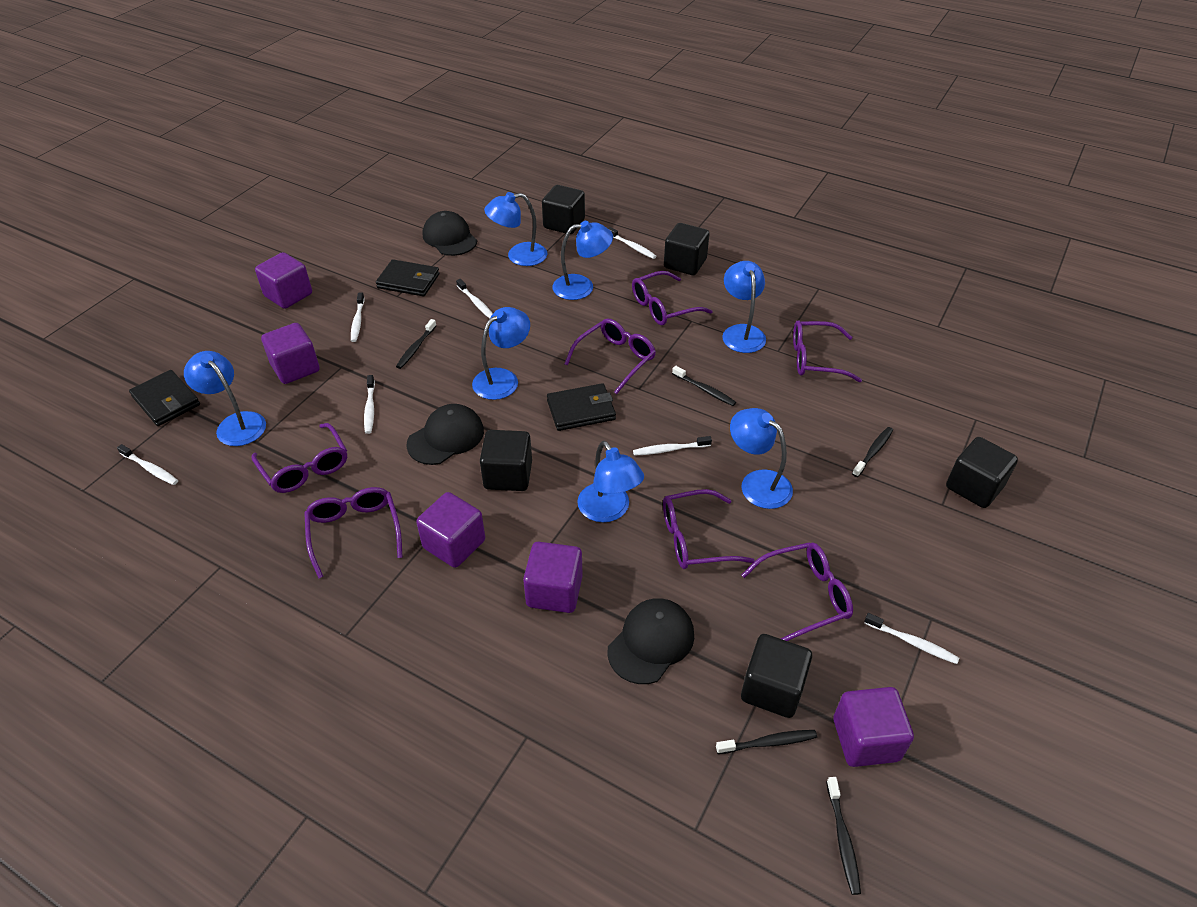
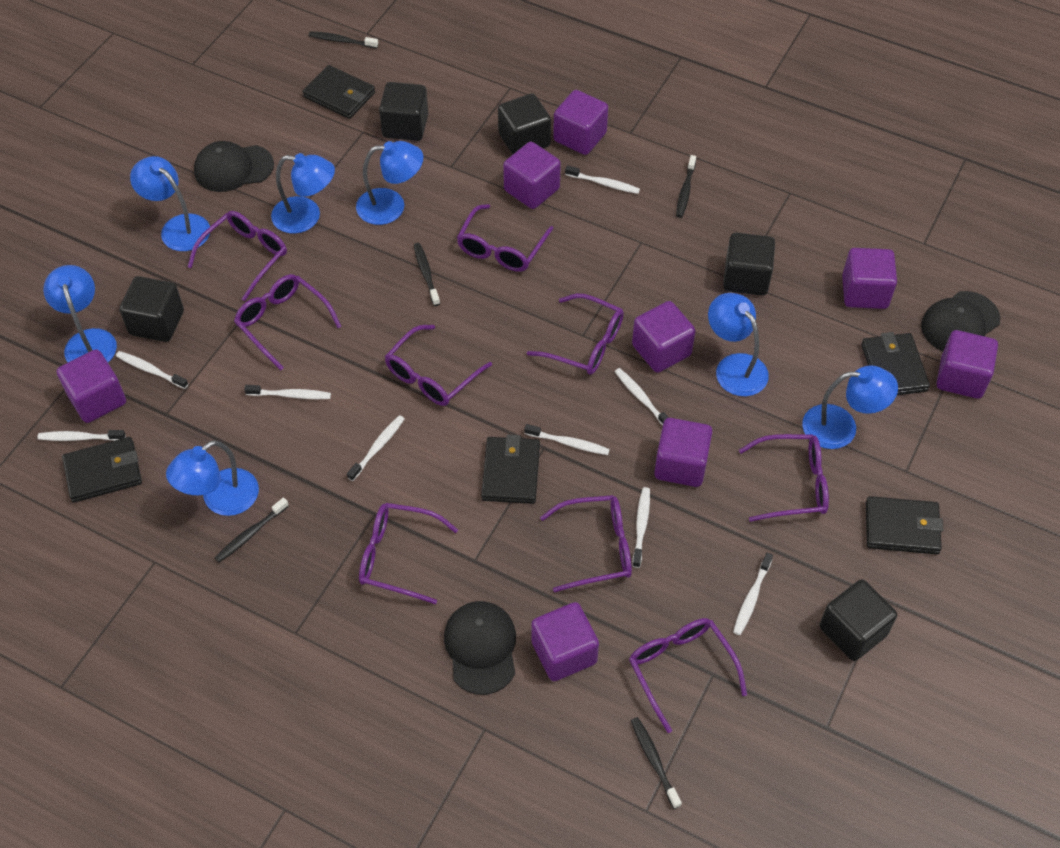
black wallet: 3 -> 5
purple cube: 5 -> 8
purple glasses: 7 -> 9
white toothbrush: 7 -> 9

